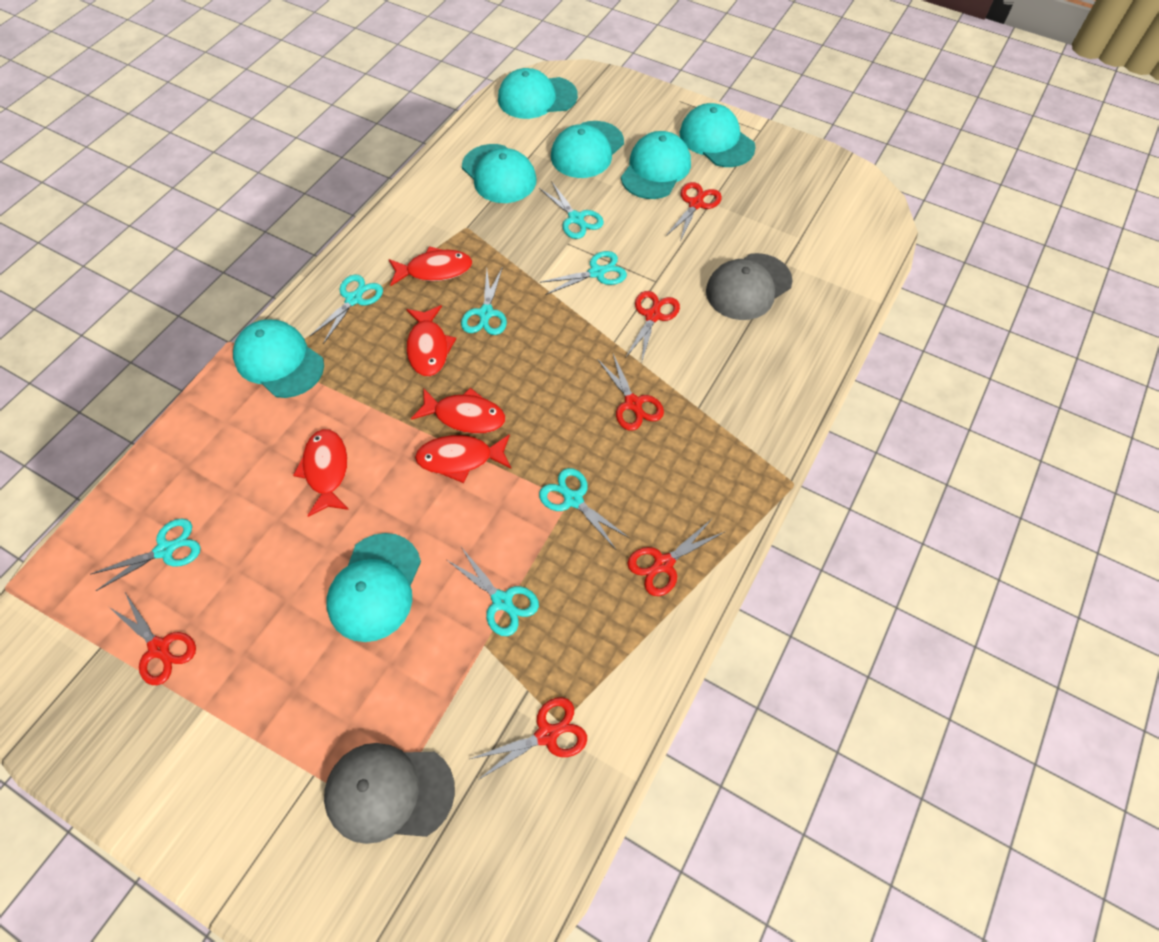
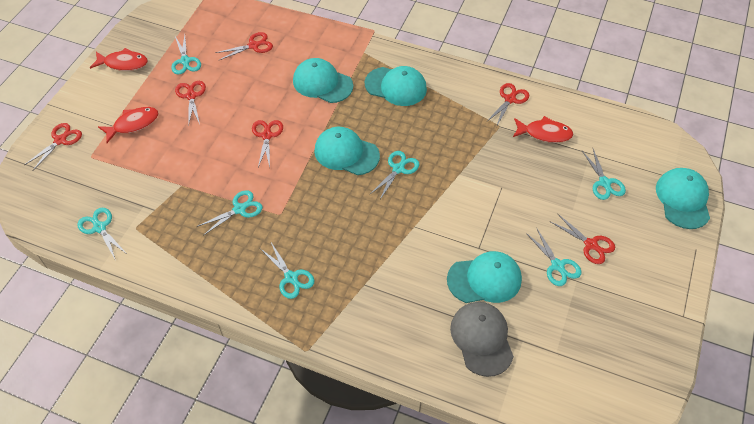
grey cap: 2 -> 1
red fish: 5 -> 3
turquoise cap: 7 -> 5

